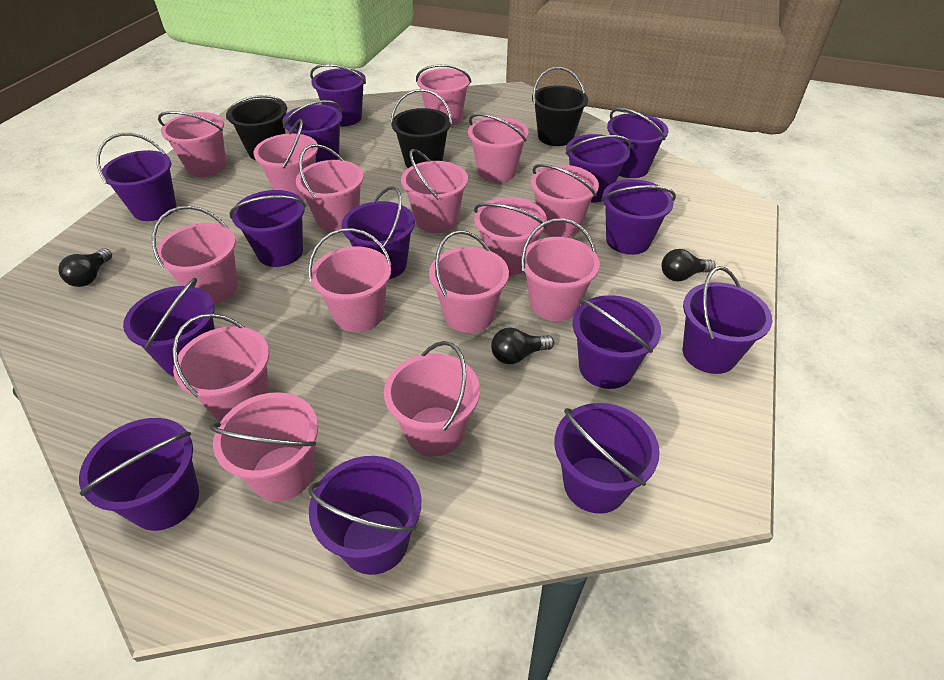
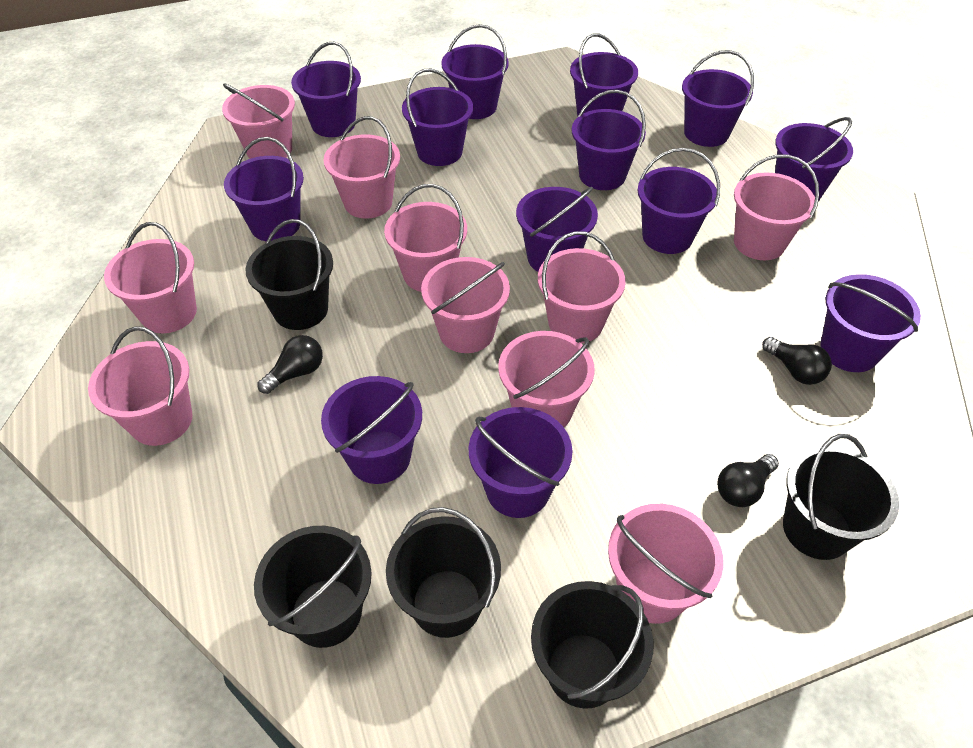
black bucket: 3 -> 5
pink bucket: 15 -> 10
purple bucket: 14 -> 13

